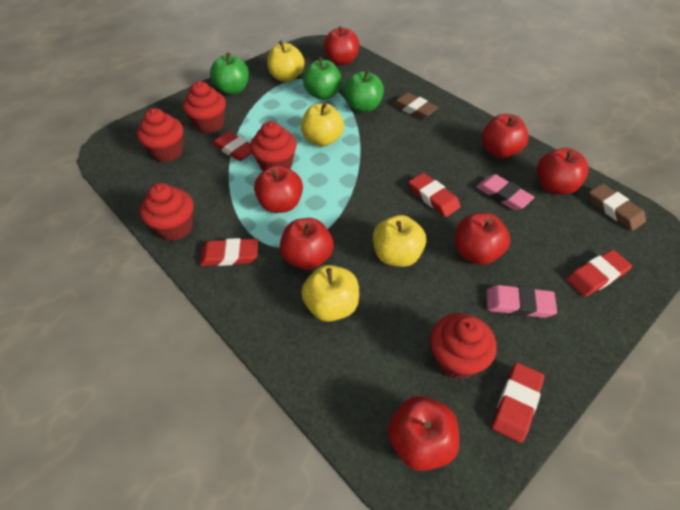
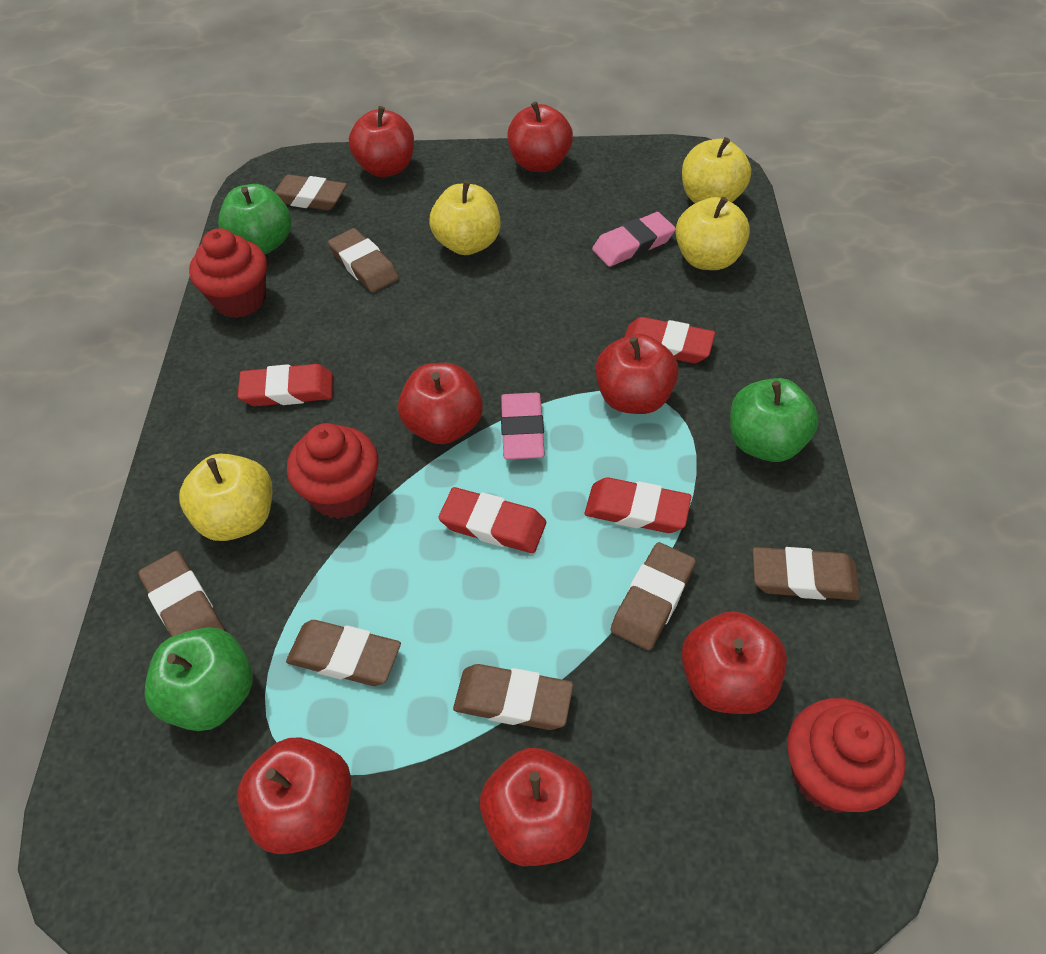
brown eraser: 2 -> 7
red cupcake: 5 -> 3
red eraser: 5 -> 4

